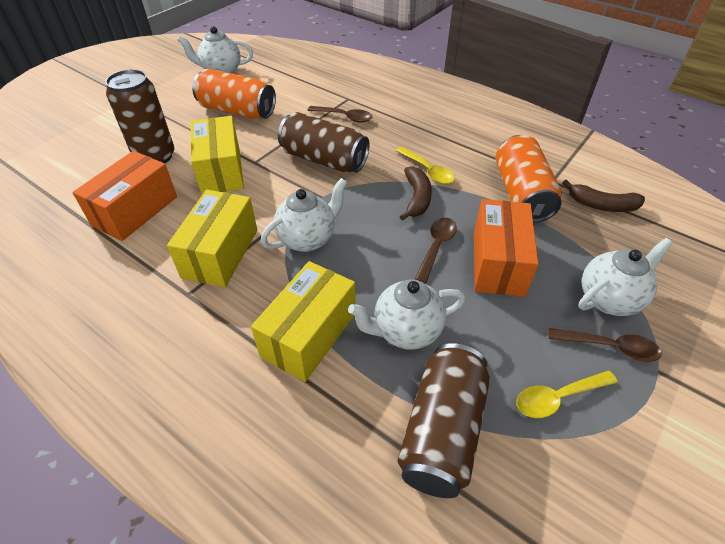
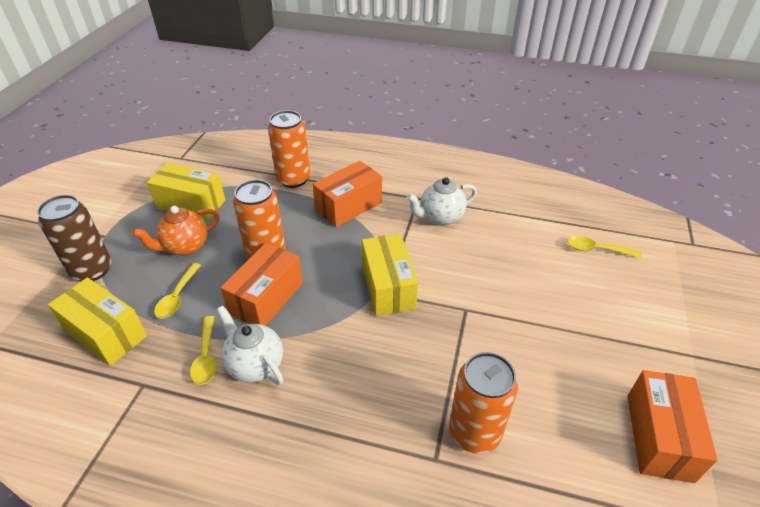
brown banana: 2 -> 0
brown can: 3 -> 1
brown spoon: 3 -> 0
orange box: 2 -> 3
orange can: 2 -> 3
orange teapot: 0 -> 1
white teapot: 4 -> 2
yellow spoon: 2 -> 3

